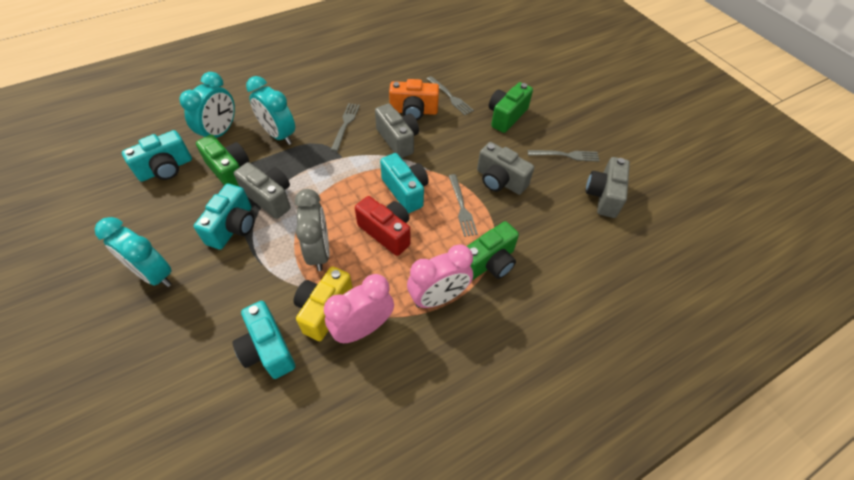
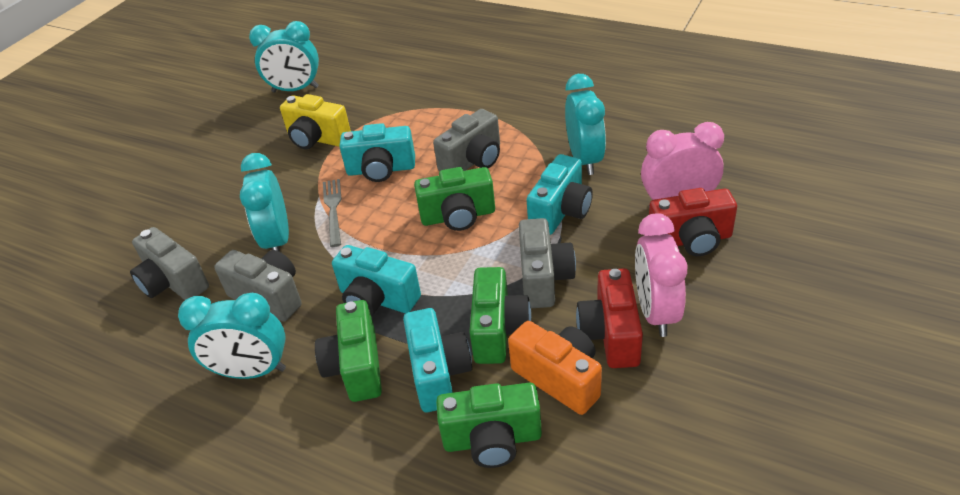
green camera: 3 -> 4
grey clock: 1 -> 0
grey fork: 4 -> 1
red camera: 1 -> 2
turquoise clock: 3 -> 4

